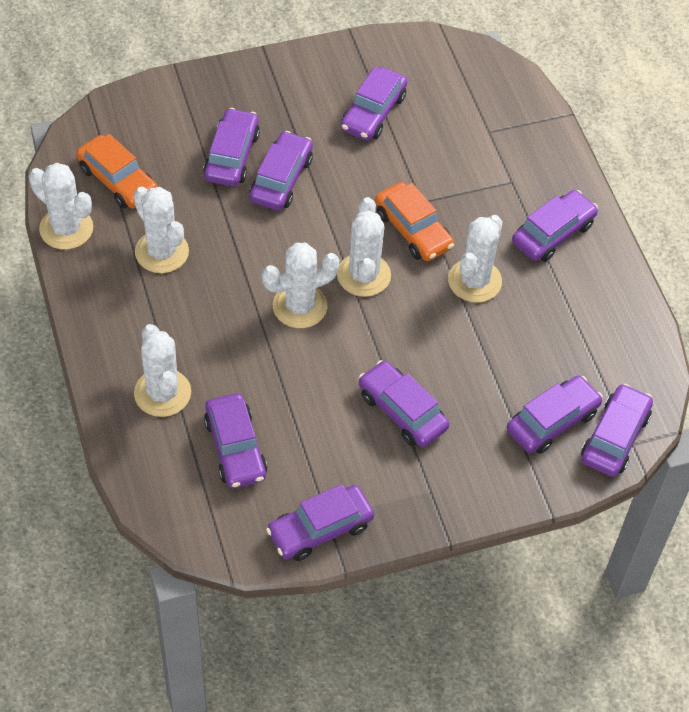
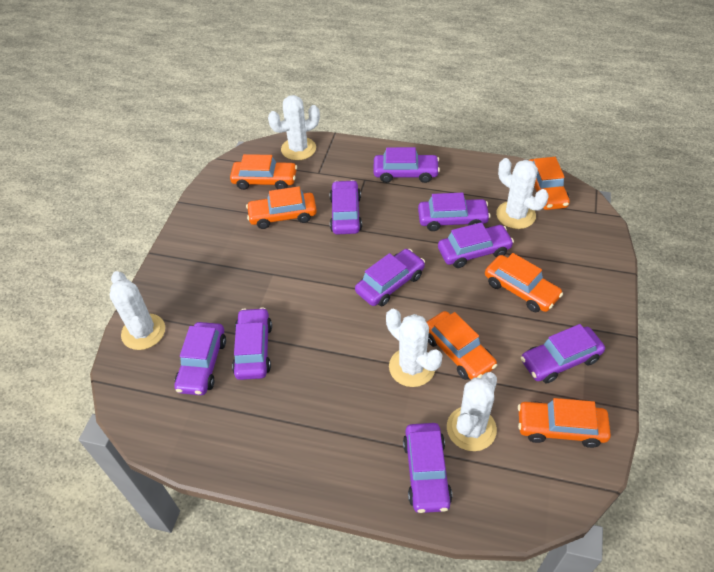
orange car: 2 -> 6
white cactus: 6 -> 5

